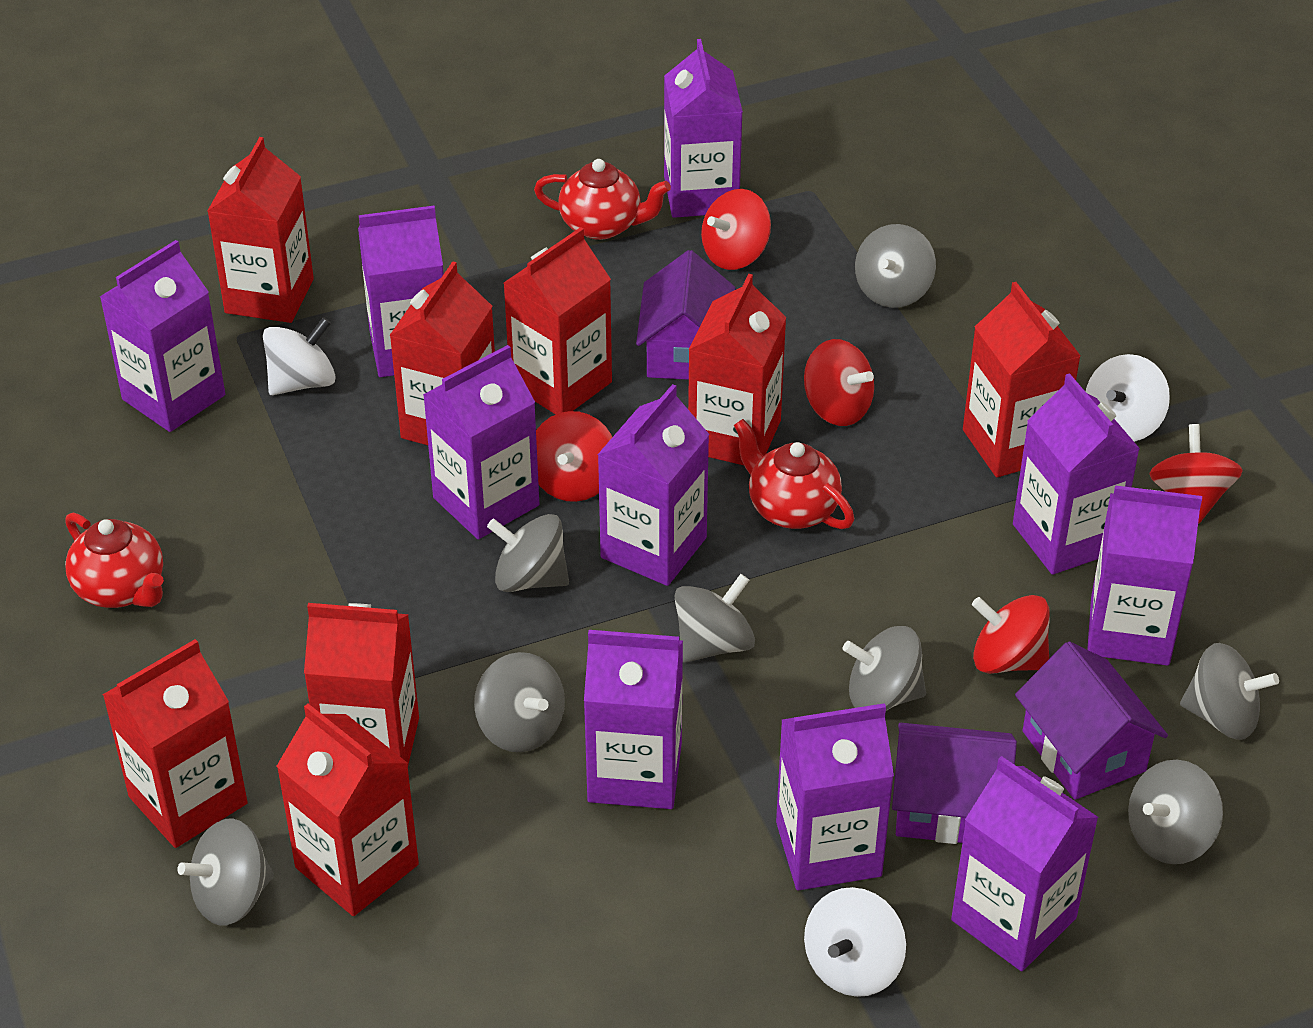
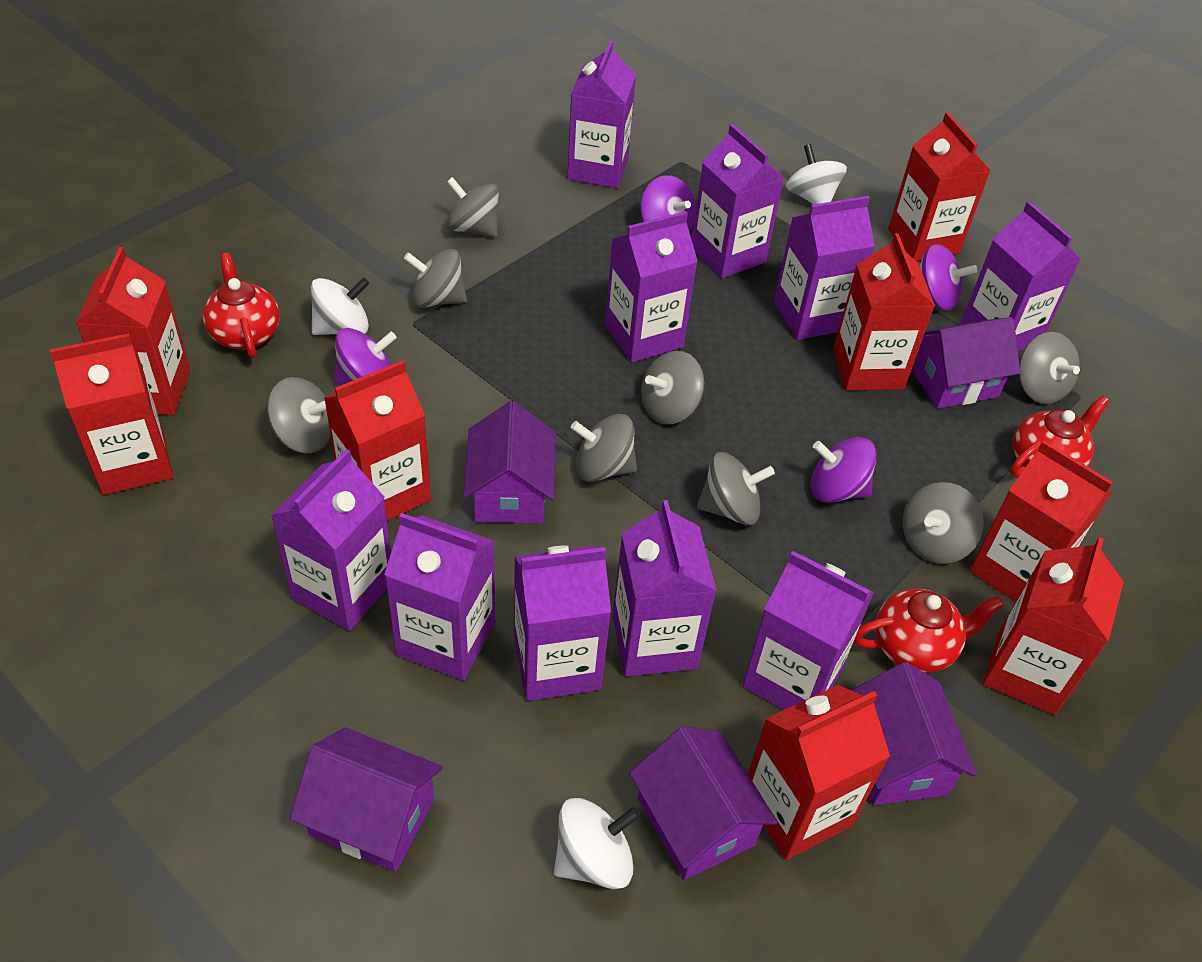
purple house: 3 -> 5
purple spinning top: 0 -> 4
red spinning top: 5 -> 0

